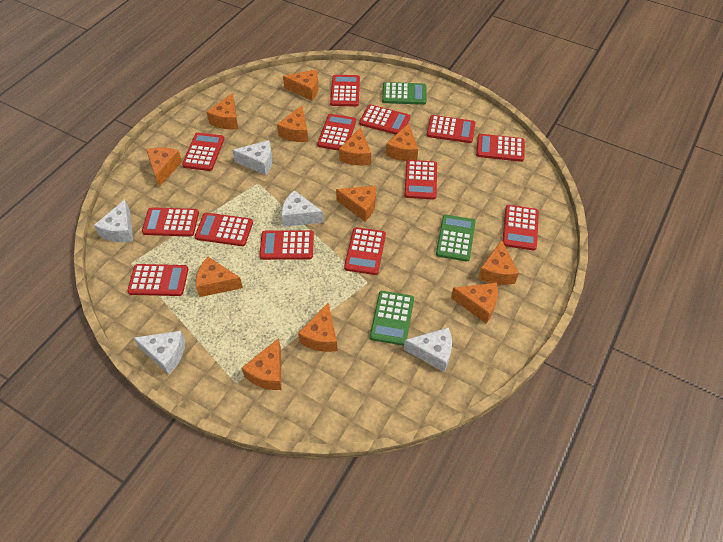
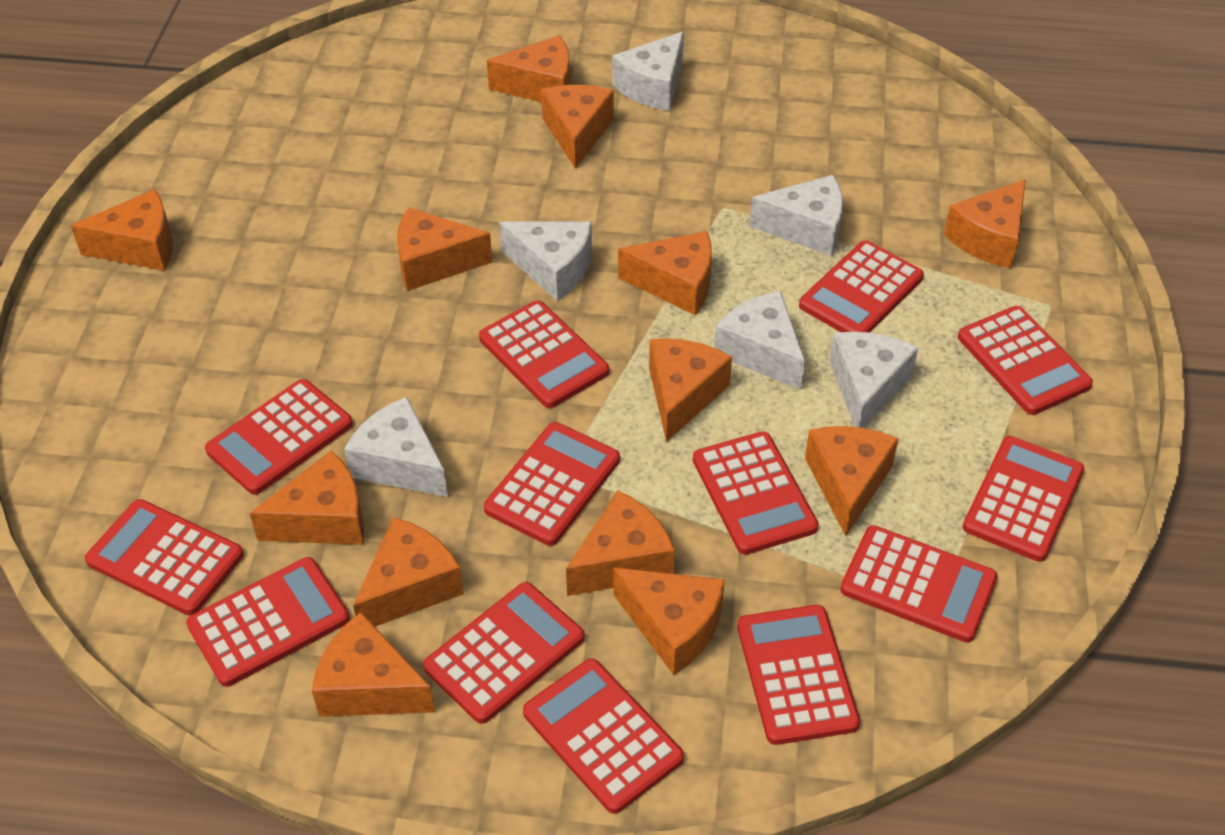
green calculator: 3 -> 0
orange cheese: 12 -> 13
white cheese: 5 -> 6

